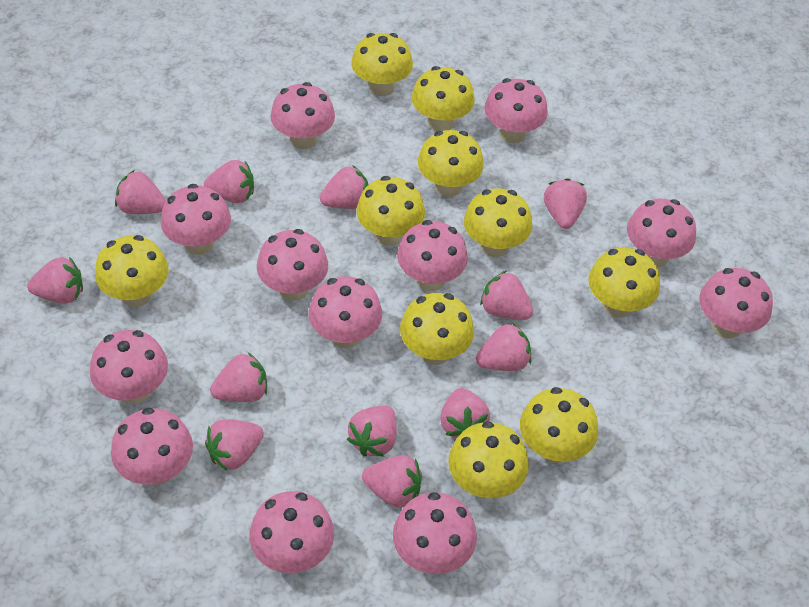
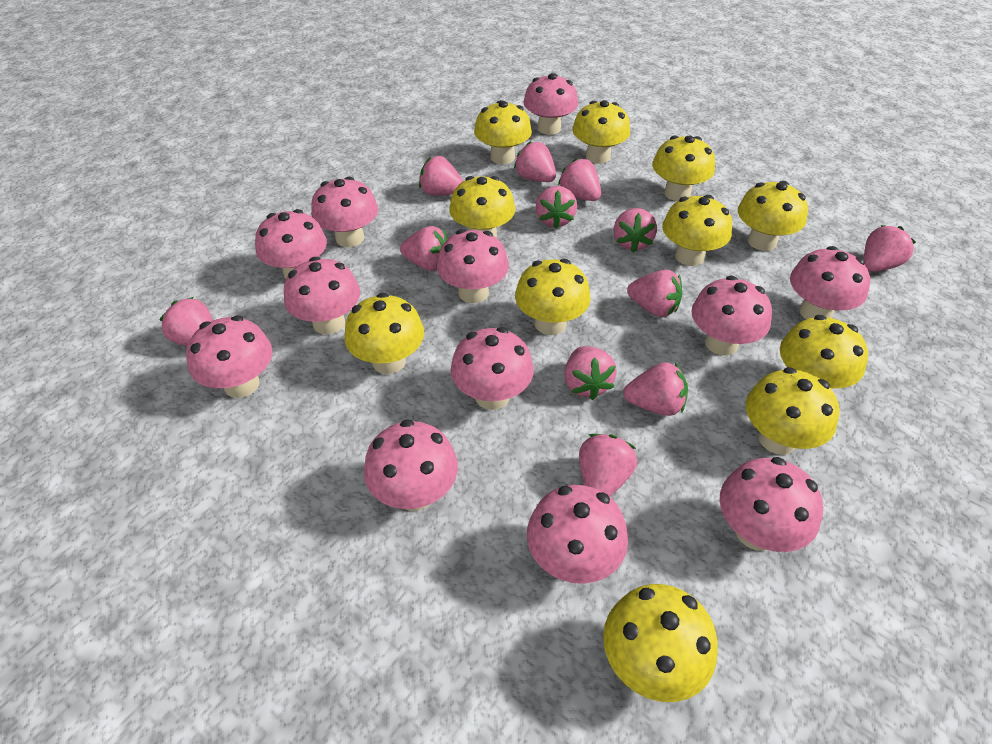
yellow mushroom: 10 -> 11

